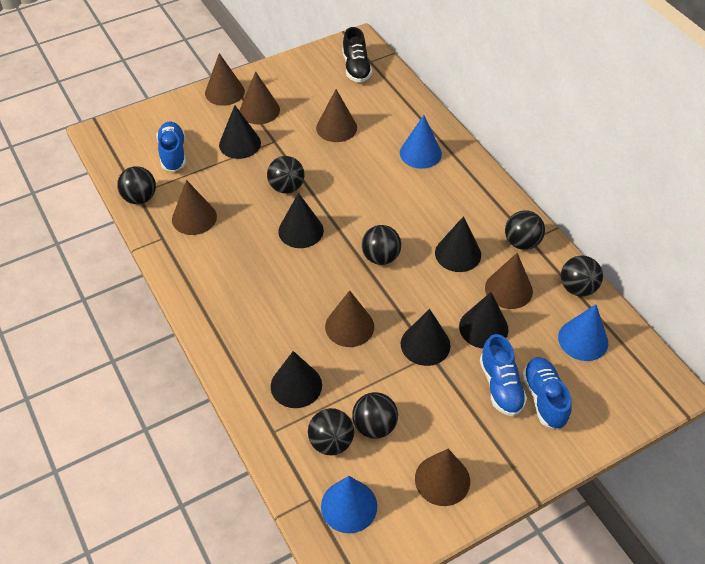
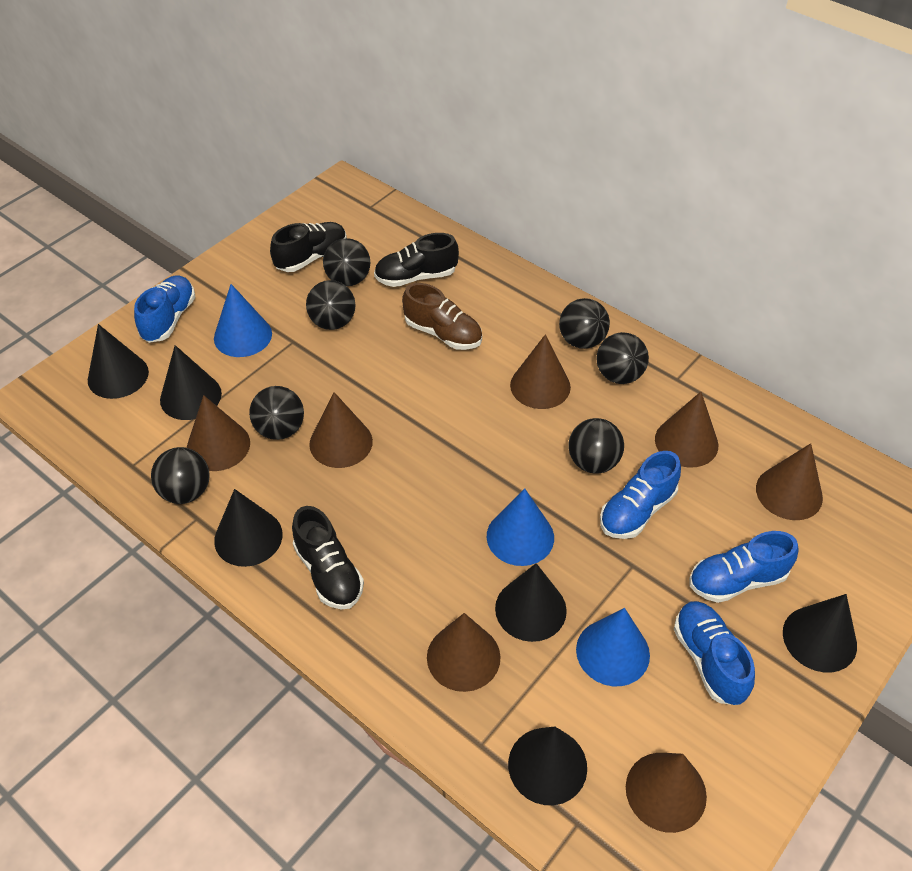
black shoe: 1 -> 3
blue shoe: 3 -> 4
brown shoe: 0 -> 1

